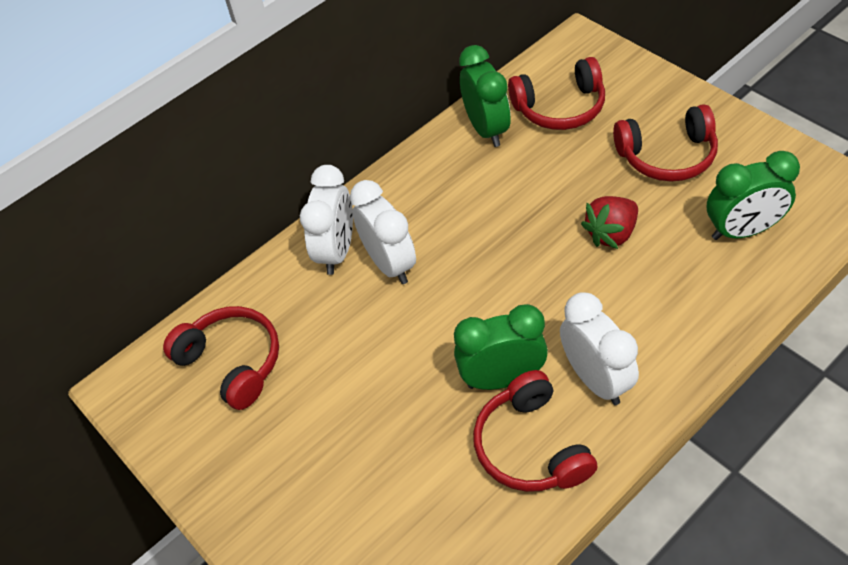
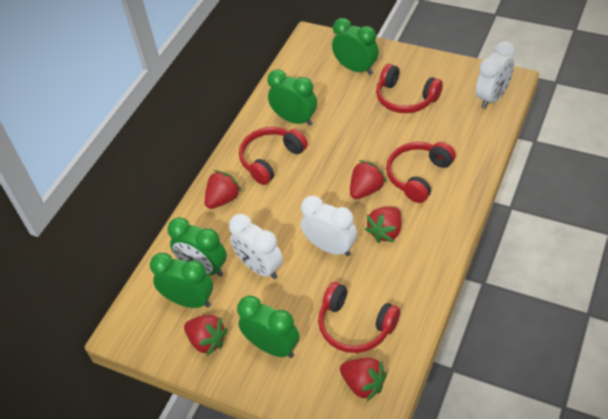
green clock: 3 -> 5
red strawberry: 1 -> 5

